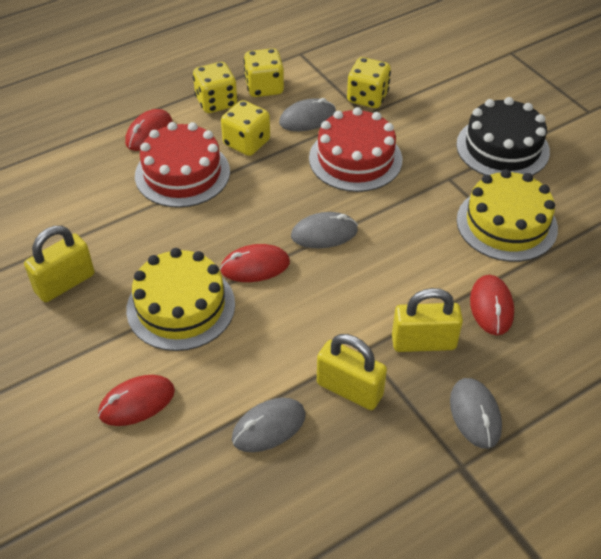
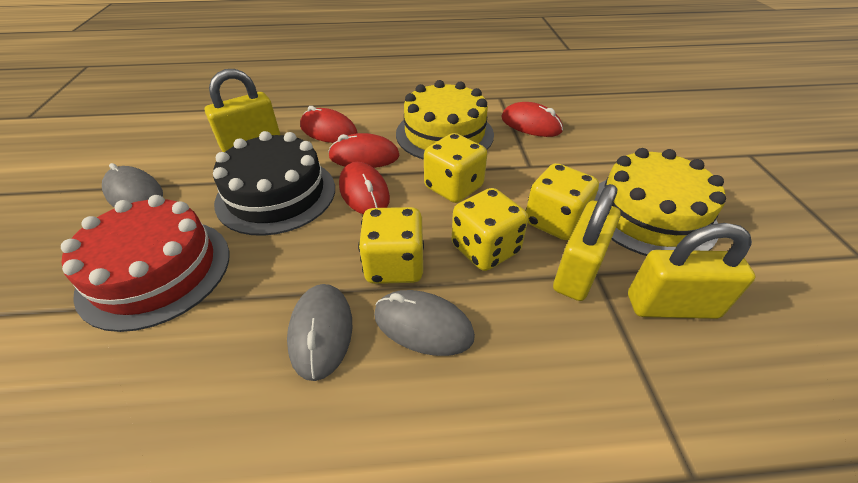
grey mouse: 4 -> 3
red cake: 2 -> 1

